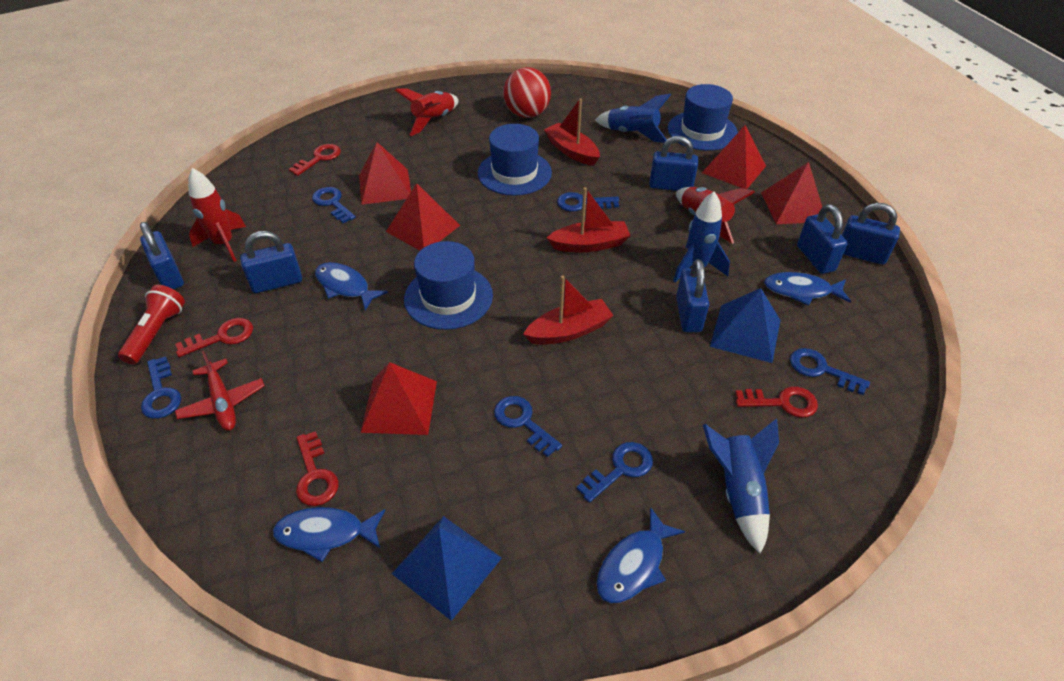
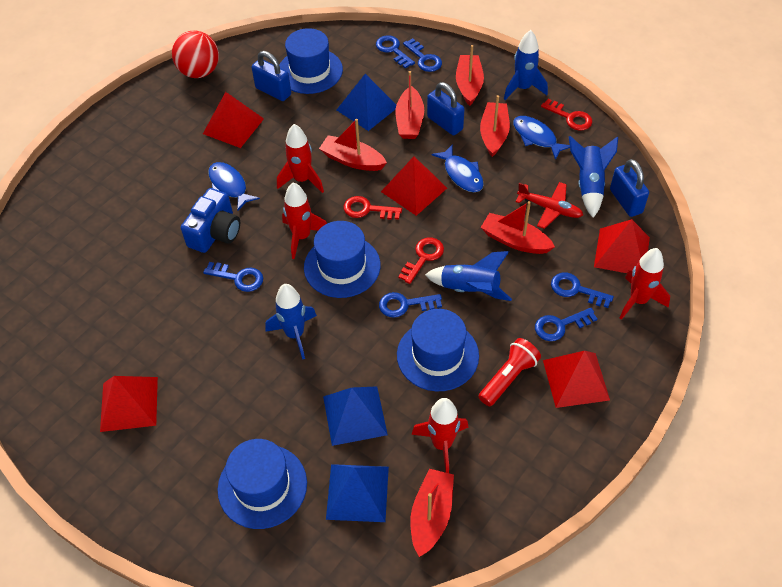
blue camera: 0 -> 1
blue fish: 4 -> 3
blue hat: 3 -> 4
blue padlock: 6 -> 3
blue pyramid: 2 -> 3
blue rocket: 3 -> 4
red boat: 3 -> 6
red key: 4 -> 3
red rocket: 3 -> 4

